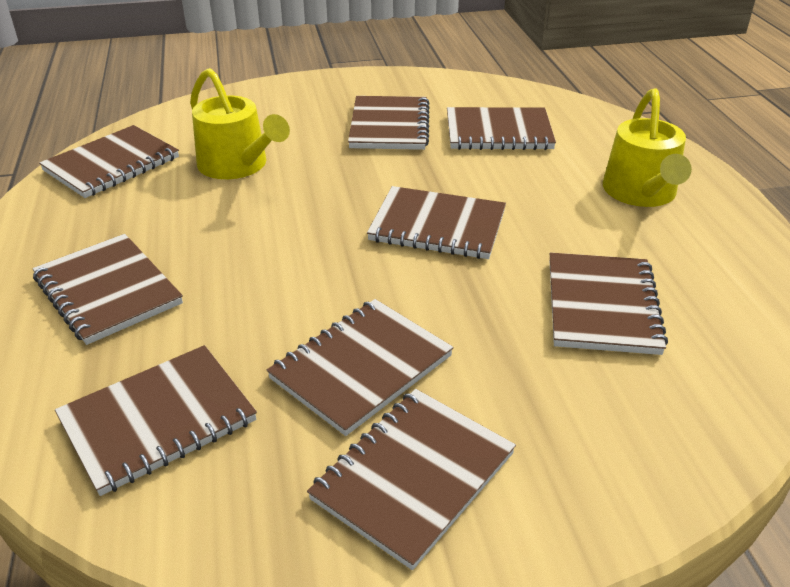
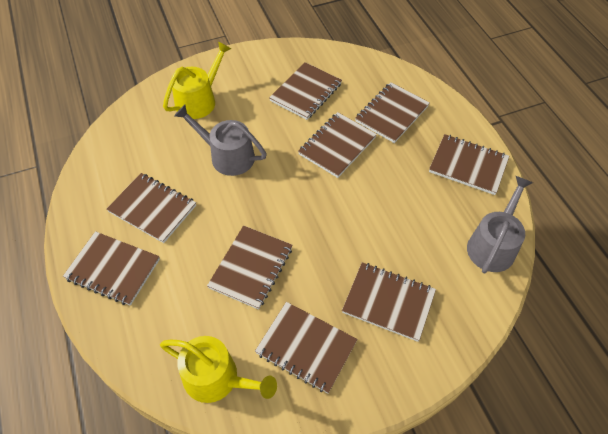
grey watering can: 0 -> 2

